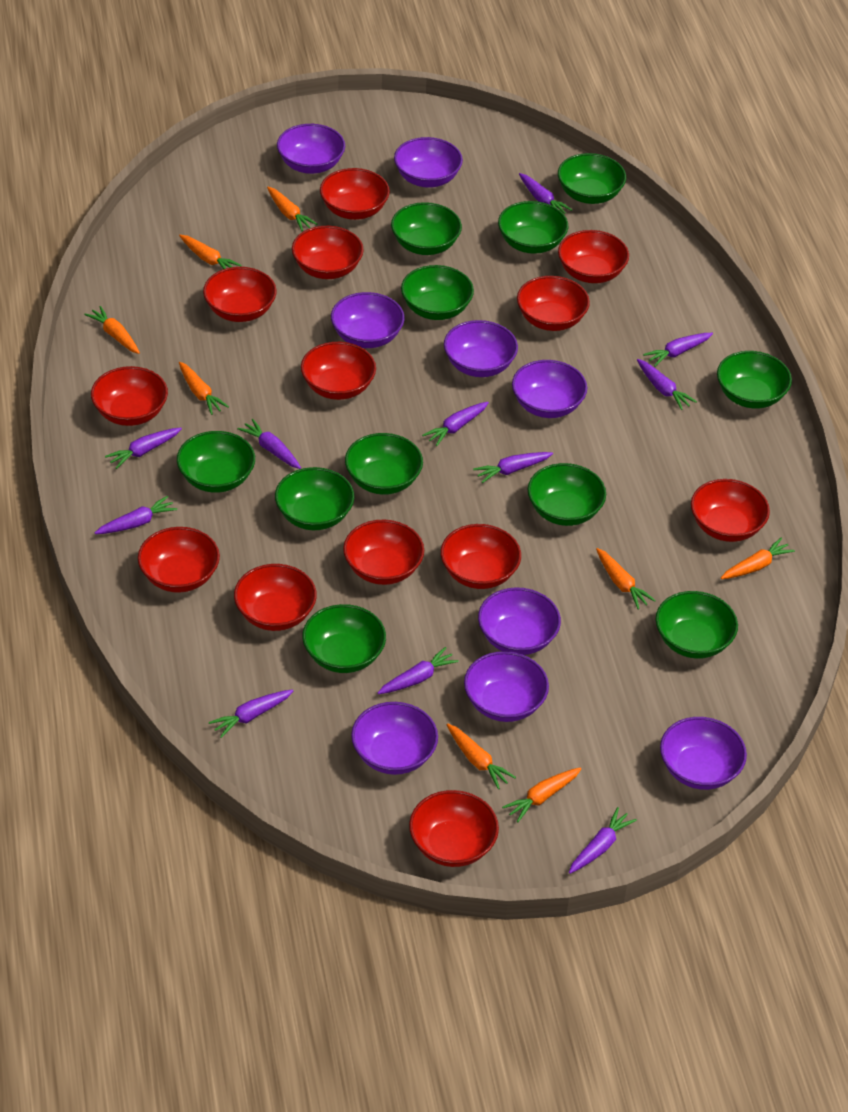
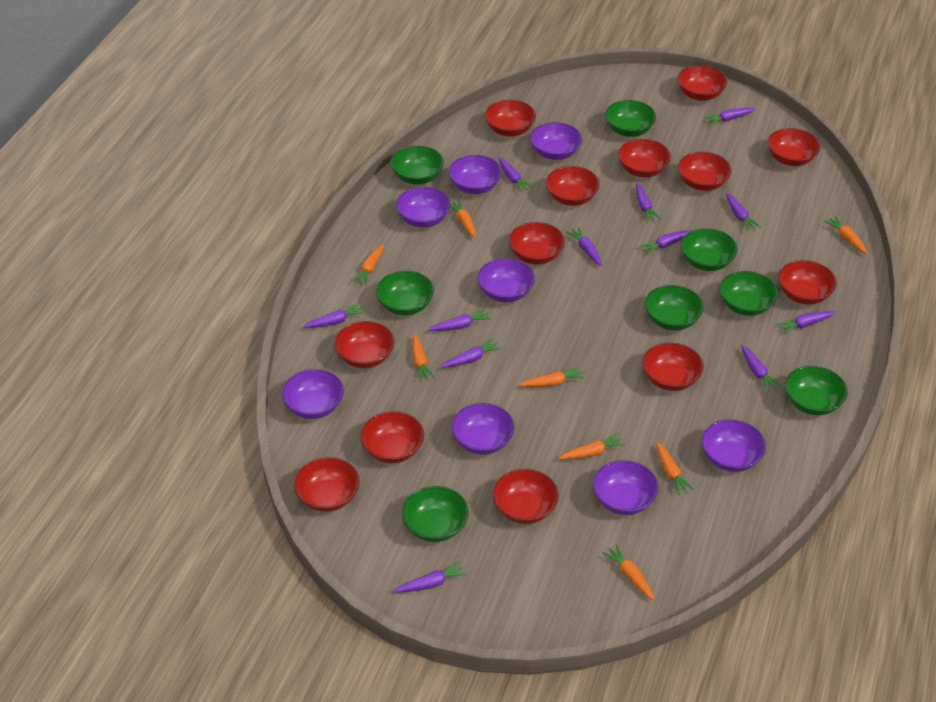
green bowl: 11 -> 8
purple bowl: 9 -> 8
purple carrot: 11 -> 12

